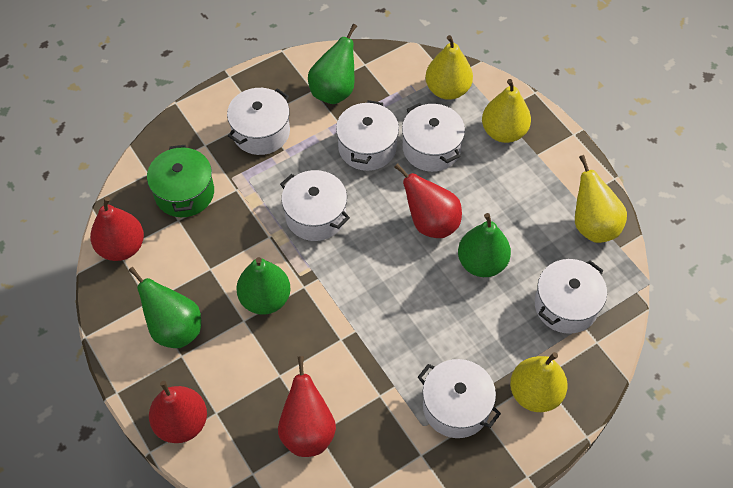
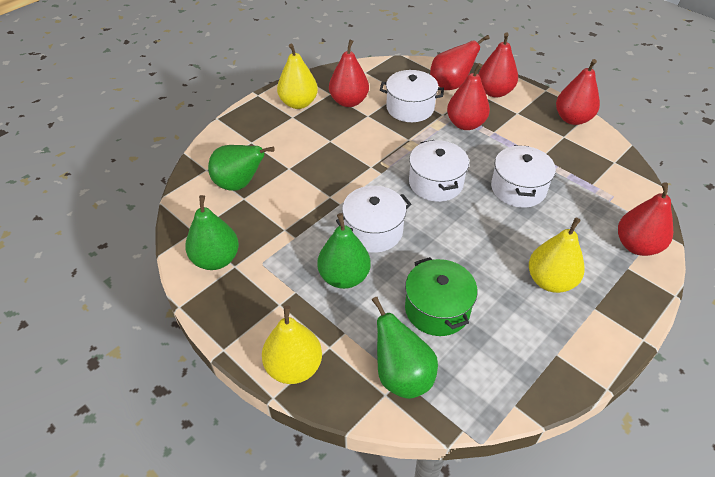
red pear: 4 -> 6
white pot: 6 -> 4
yellow pear: 4 -> 3

